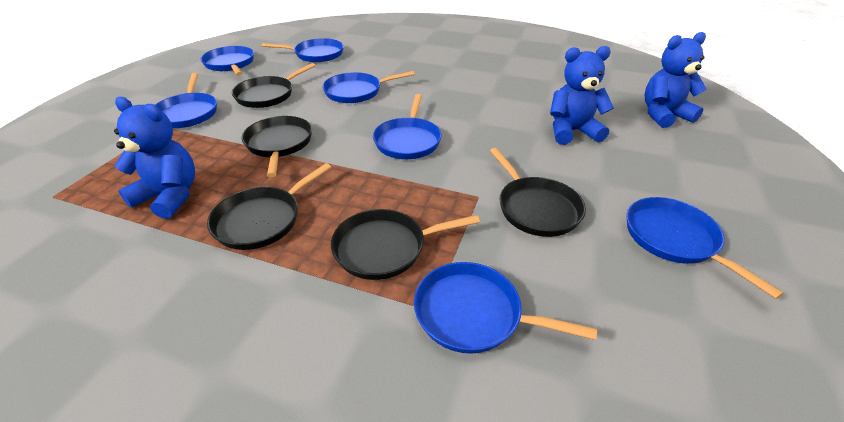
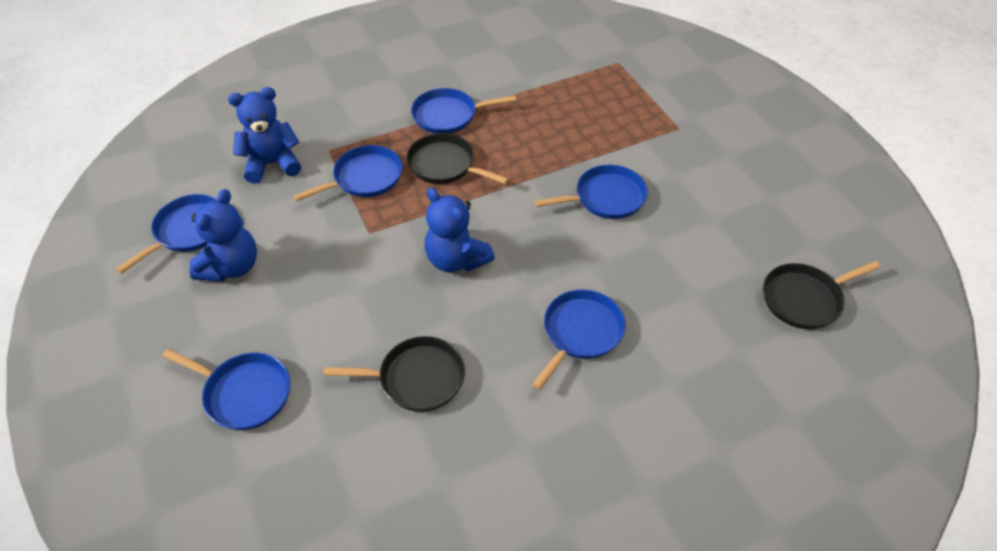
black pan: 5 -> 3
blue pan: 7 -> 6

